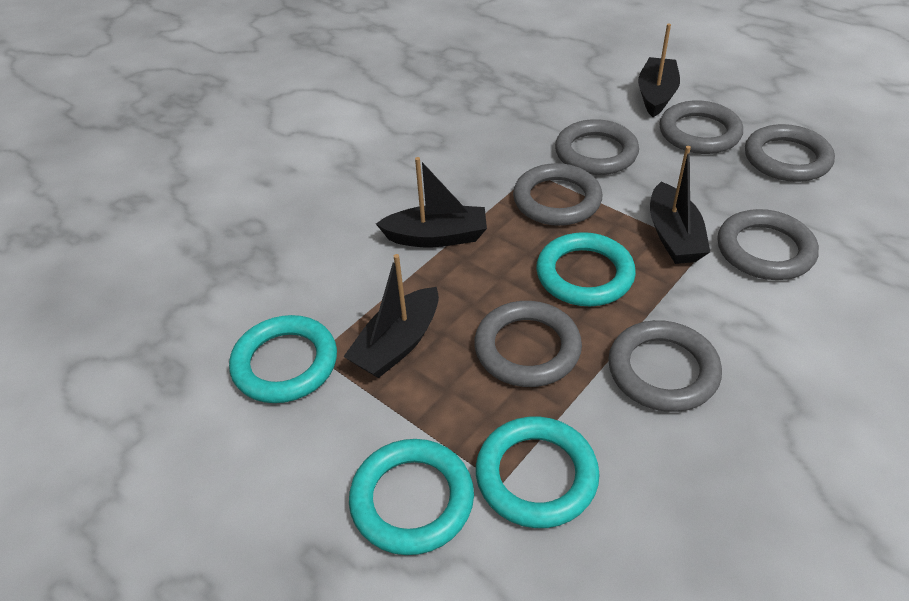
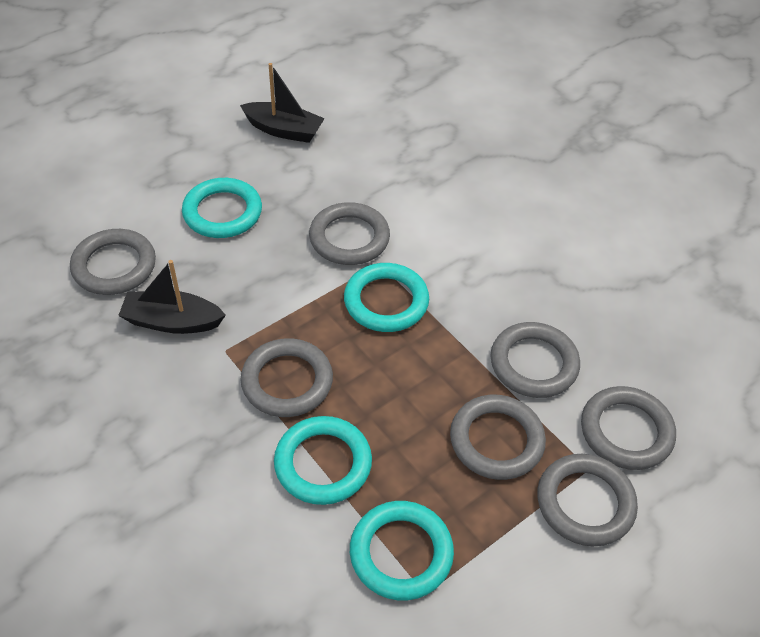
black boat: 4 -> 2

